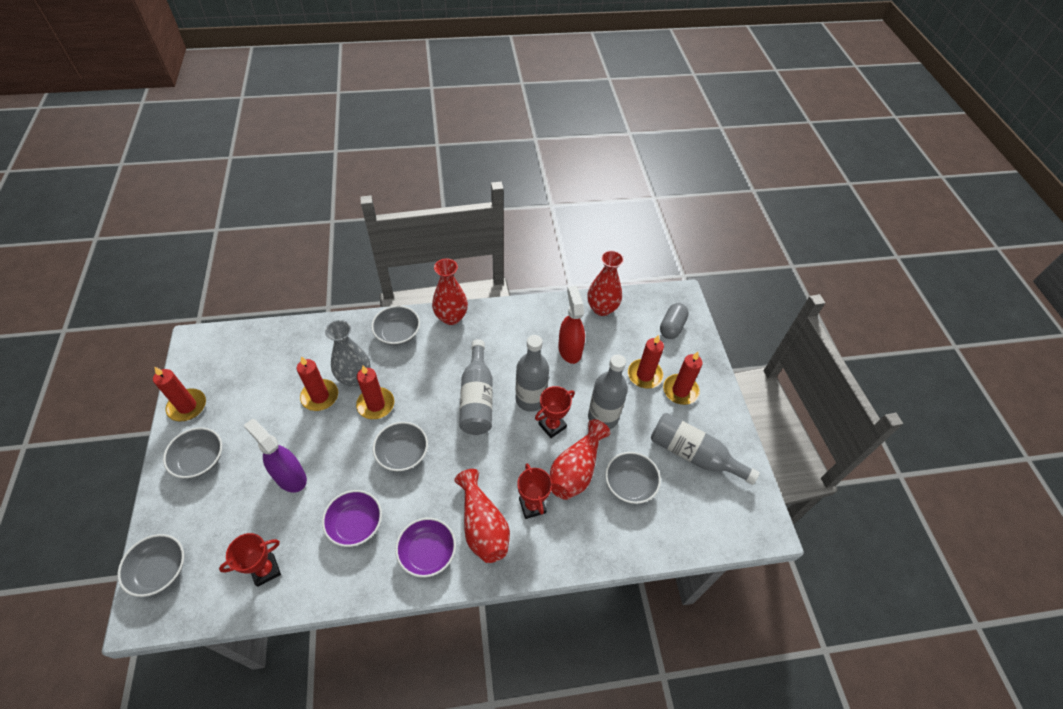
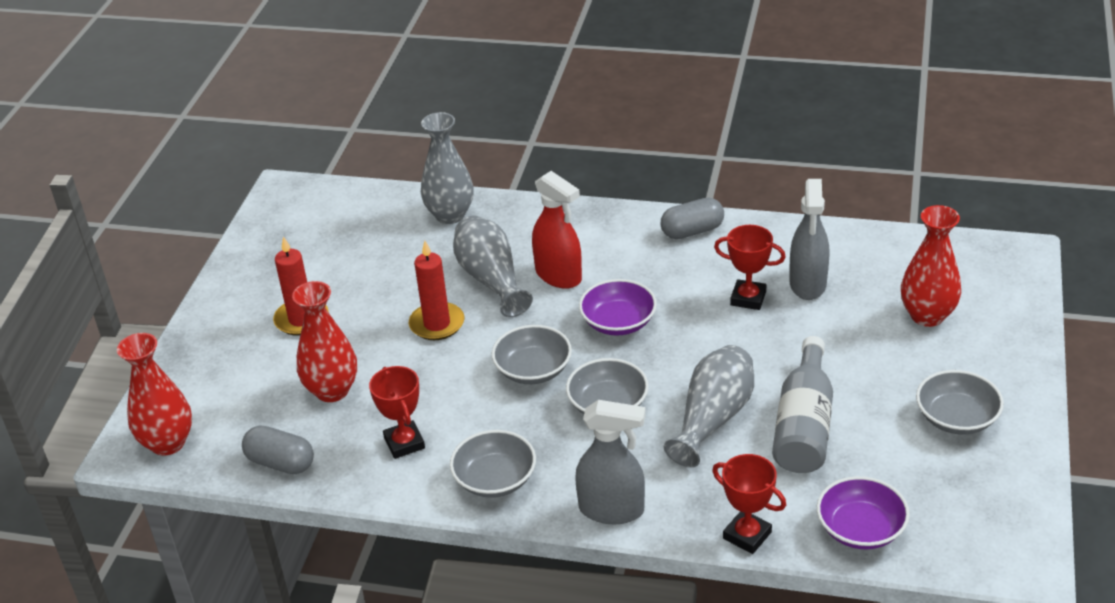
grey bottle: 4 -> 1
grey bowl: 5 -> 4
grey capsule: 1 -> 2
grey spray bottle: 0 -> 2
grey vase: 1 -> 3
purple spray bottle: 1 -> 0
red candle: 5 -> 2
red vase: 4 -> 3

